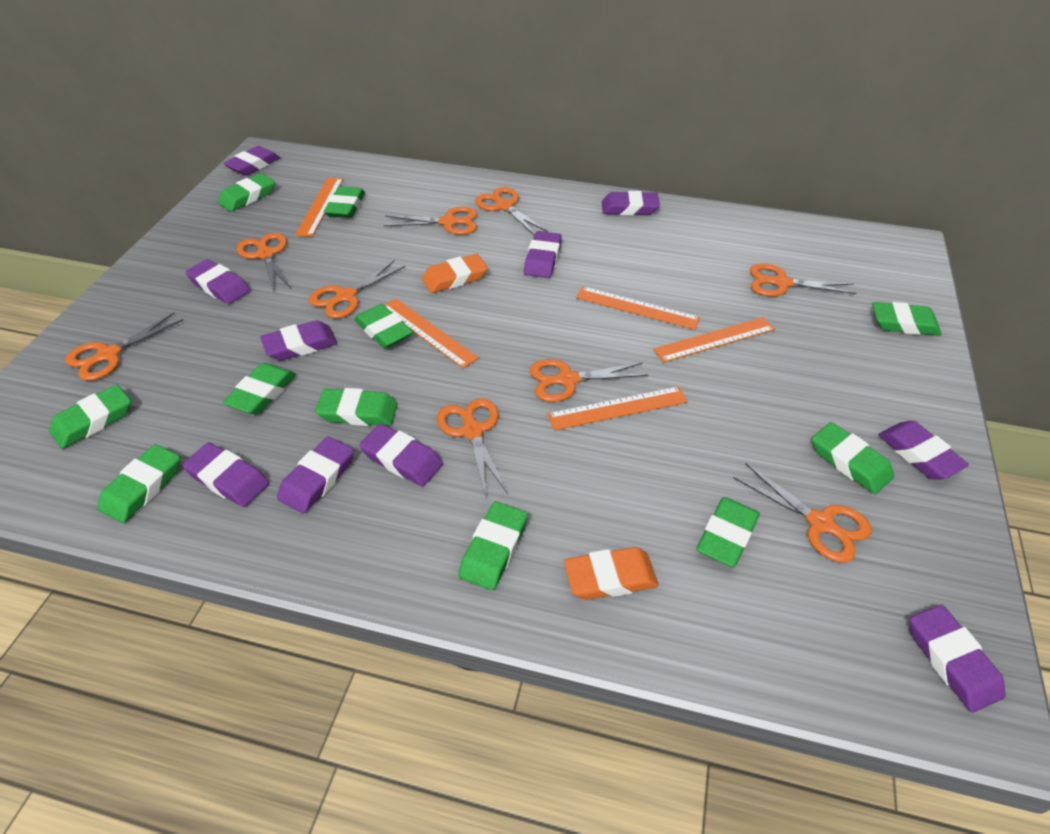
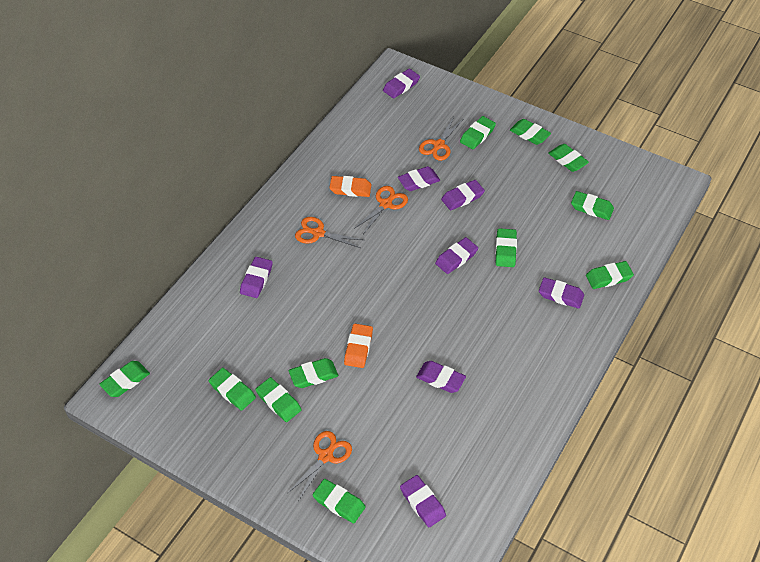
orange ruler: 5 -> 0
orange scissors: 9 -> 4
purple eraser: 10 -> 8

